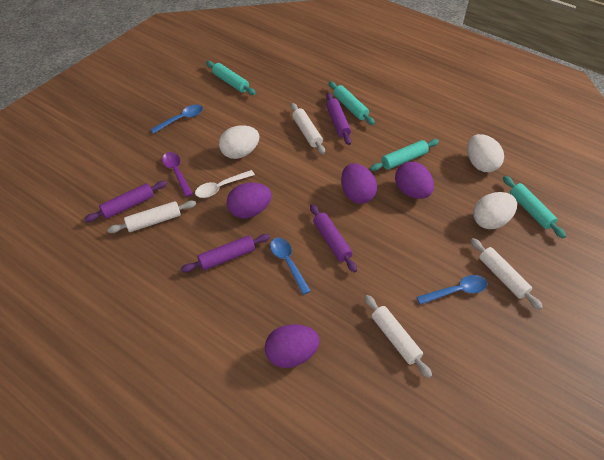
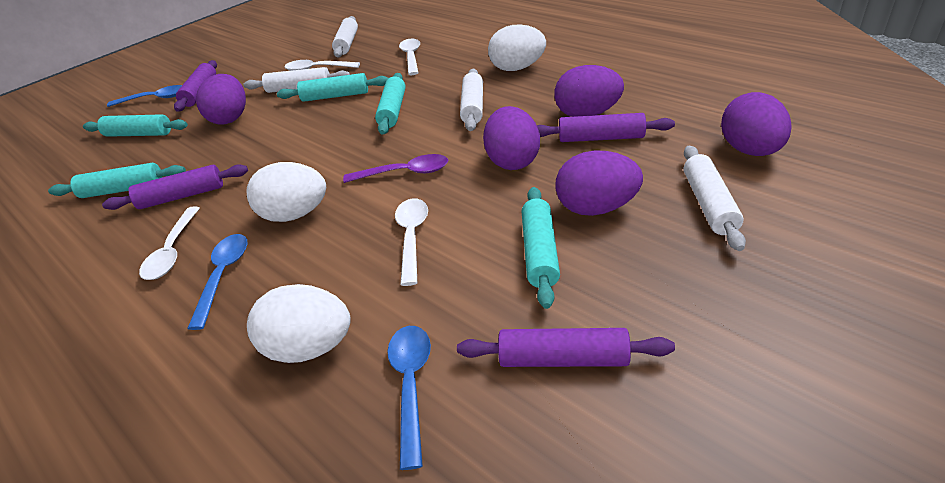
purple egg: 4 -> 5
turquoise rolling pin: 4 -> 5
white spoon: 1 -> 4

